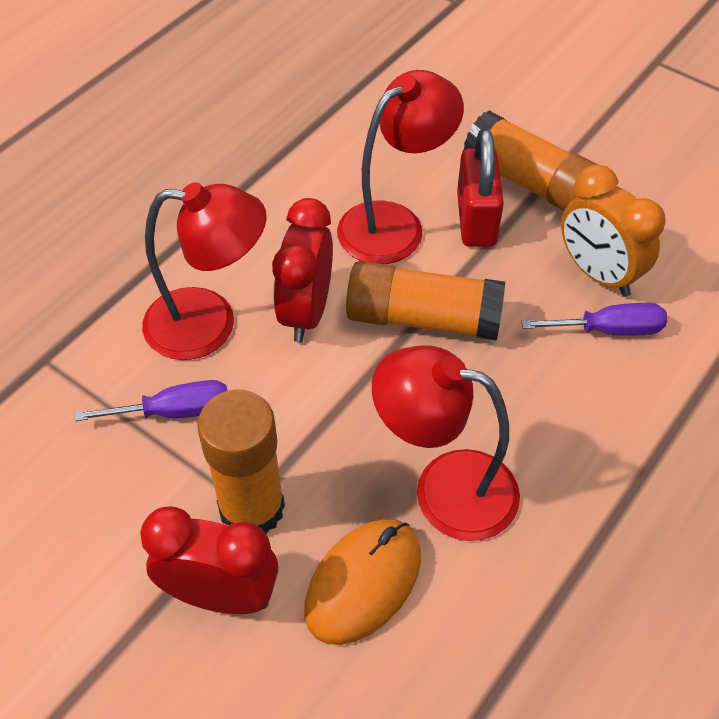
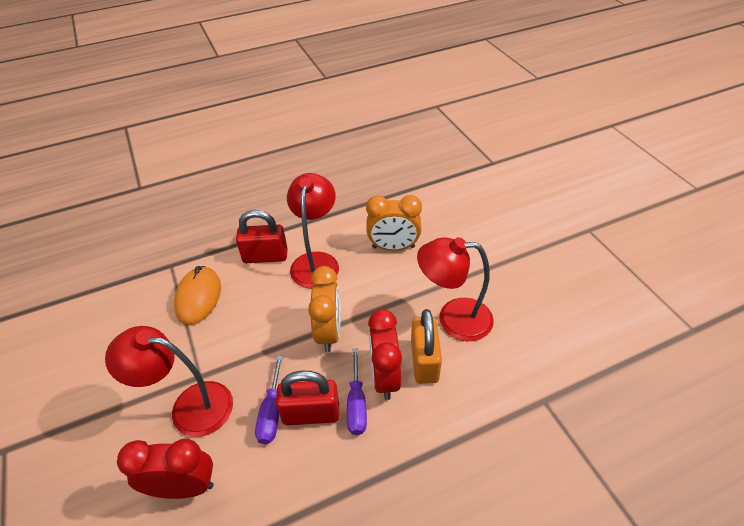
orange clock: 1 -> 2
orange glue stick: 3 -> 0
orange padlock: 0 -> 1
red padlock: 1 -> 2

